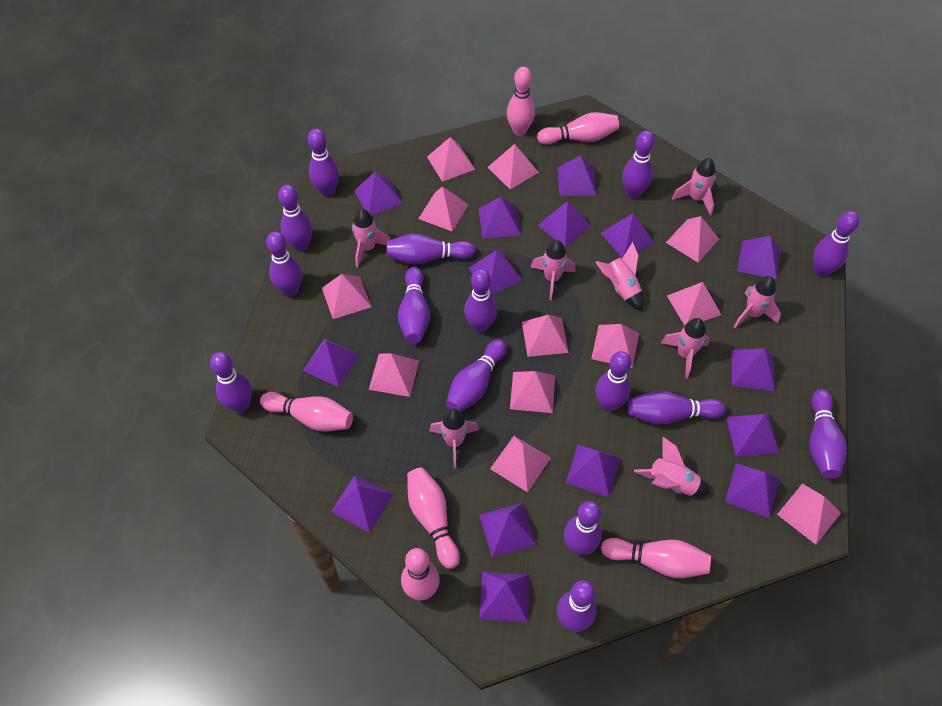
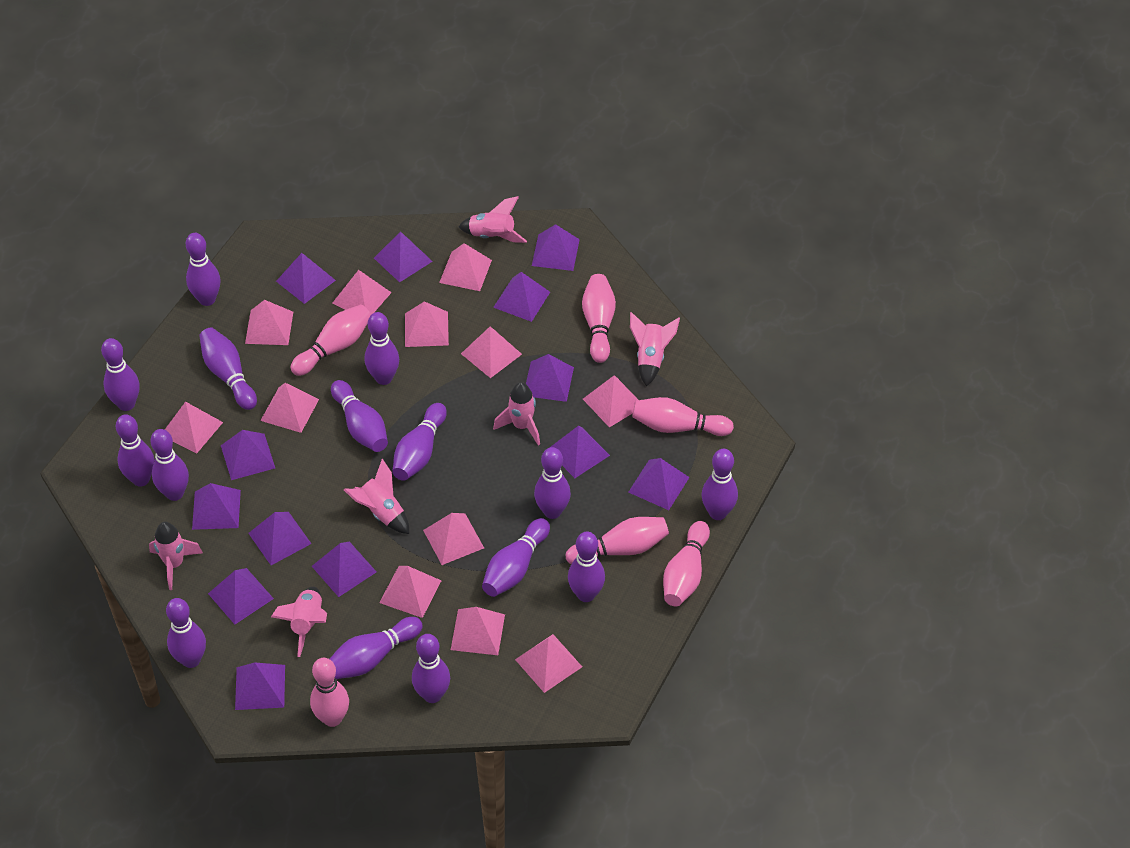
pink rocket: 8 -> 6
purple pyramid: 15 -> 13

